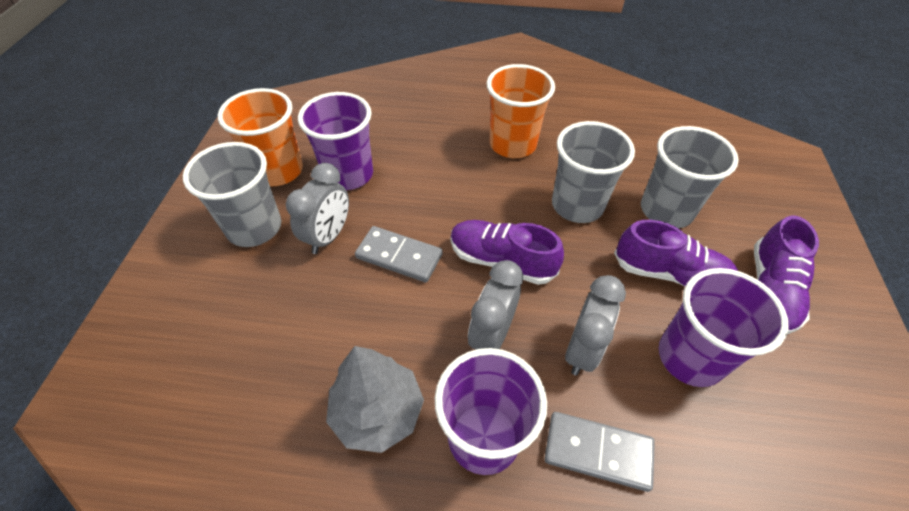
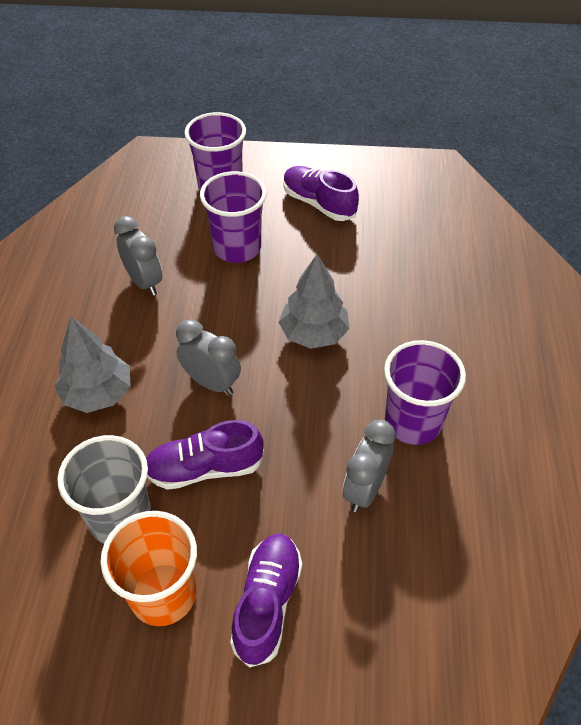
grey cup: 3 -> 1
grey domino: 2 -> 0
grey tree: 1 -> 2
orange cup: 2 -> 1

